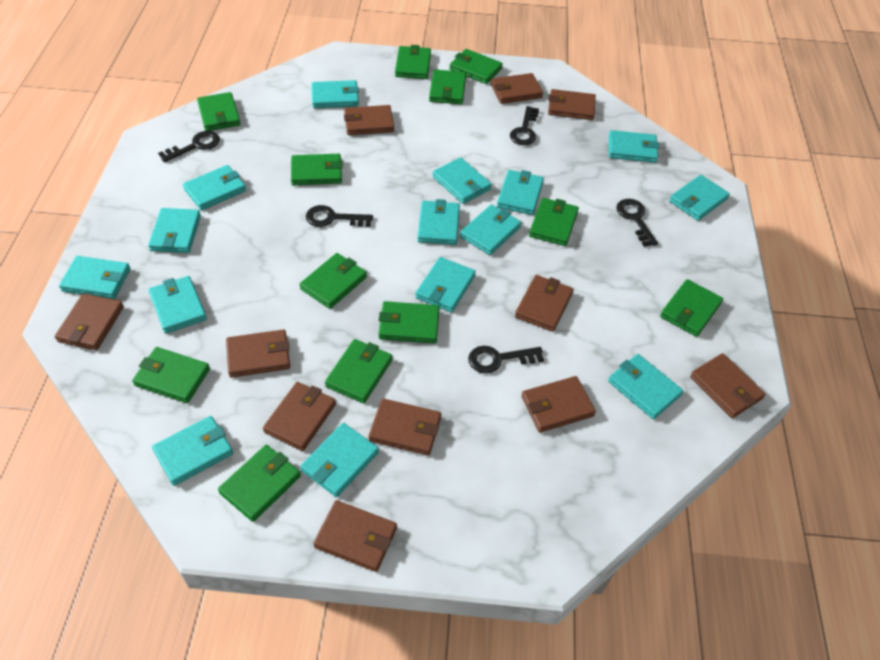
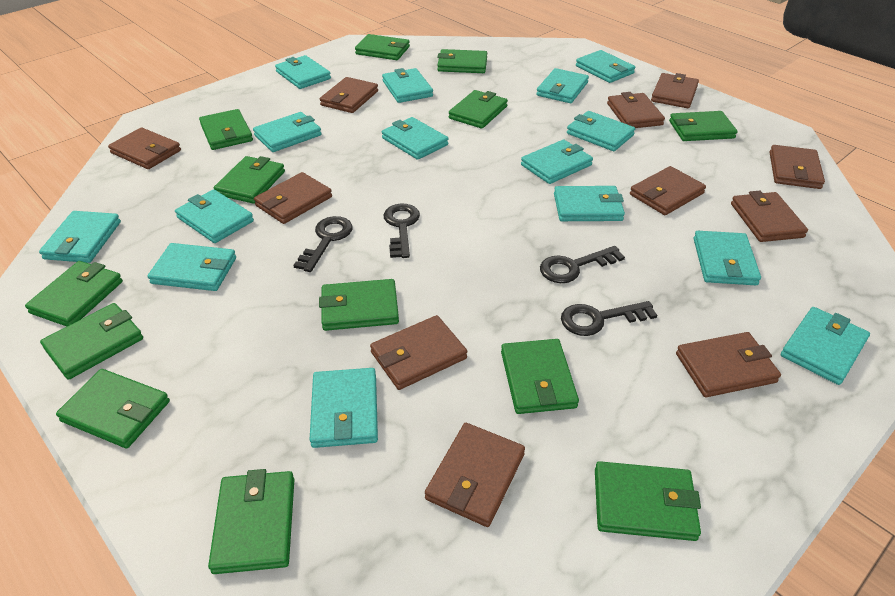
black key: 5 -> 4
green wallet: 12 -> 13

